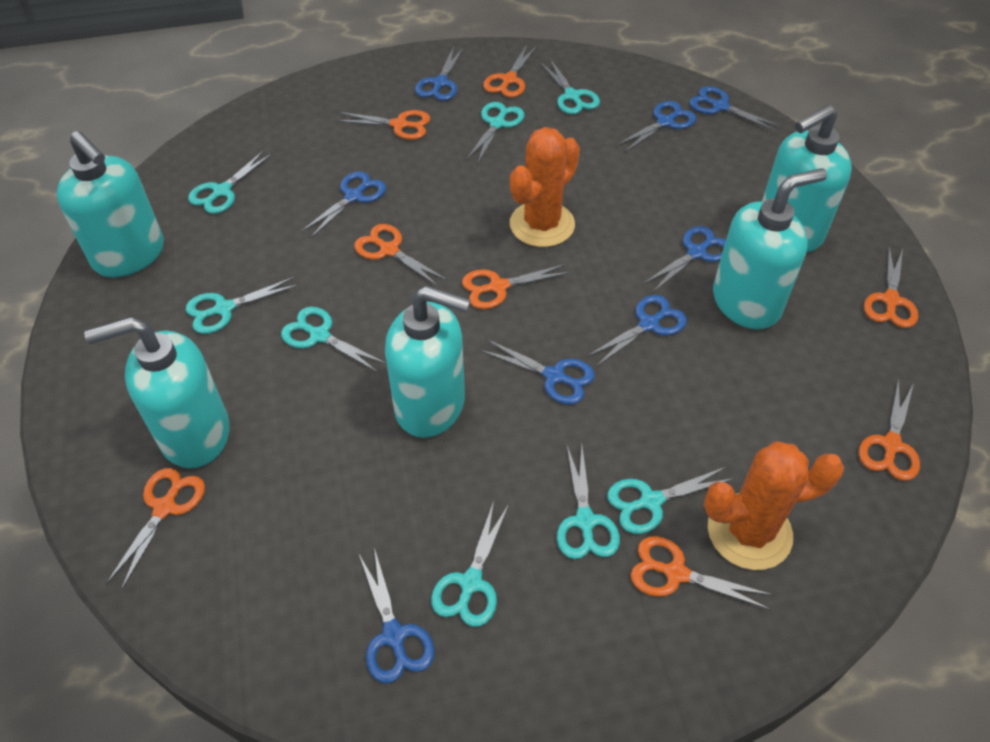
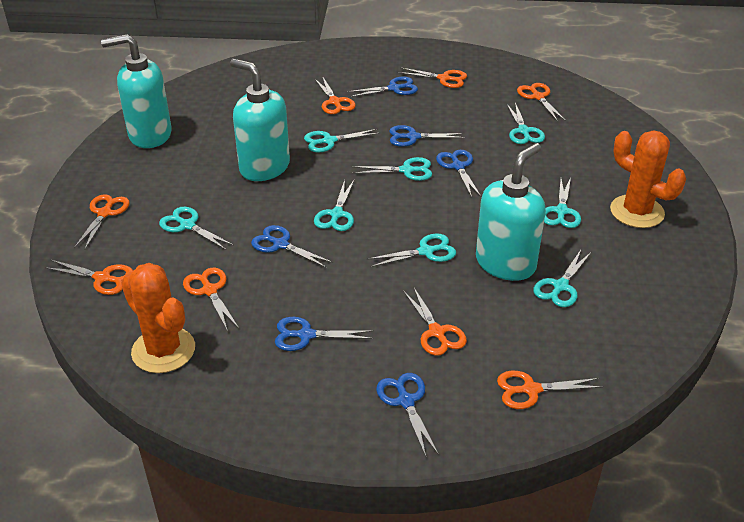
blue scissors: 8 -> 6
turquoise soap dispenser: 5 -> 3

